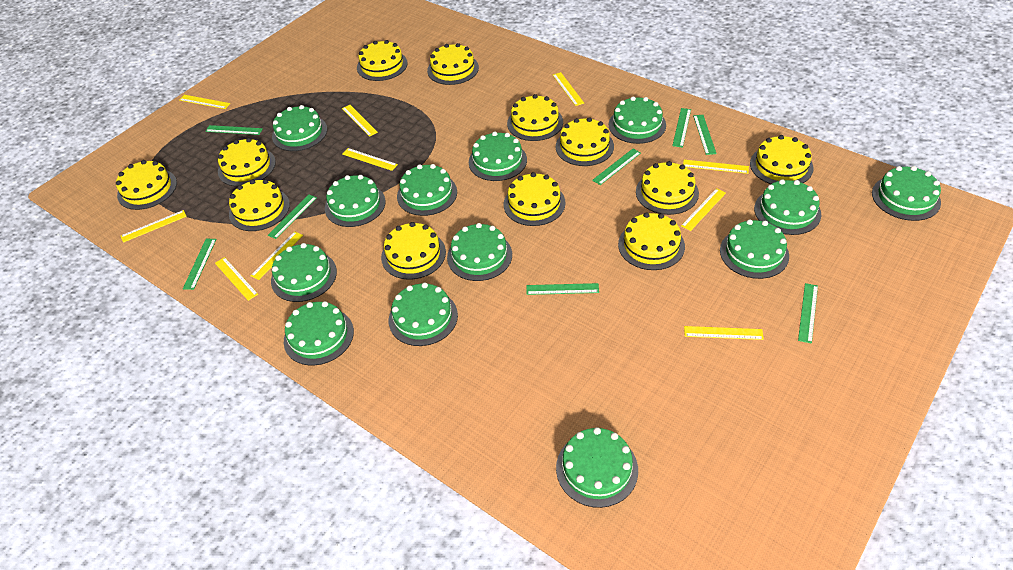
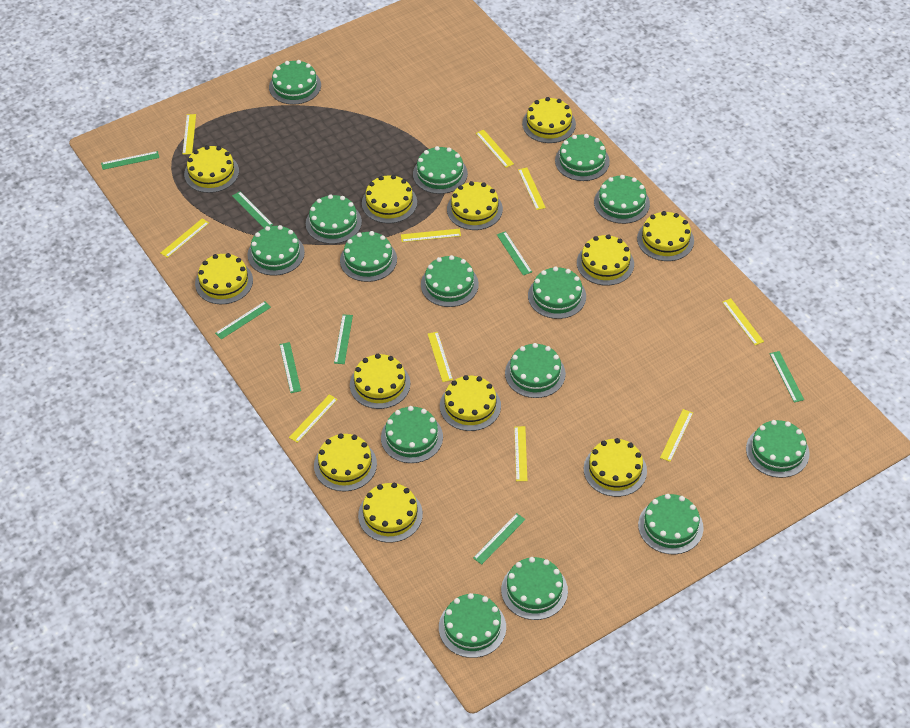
green cake: 13 -> 15

